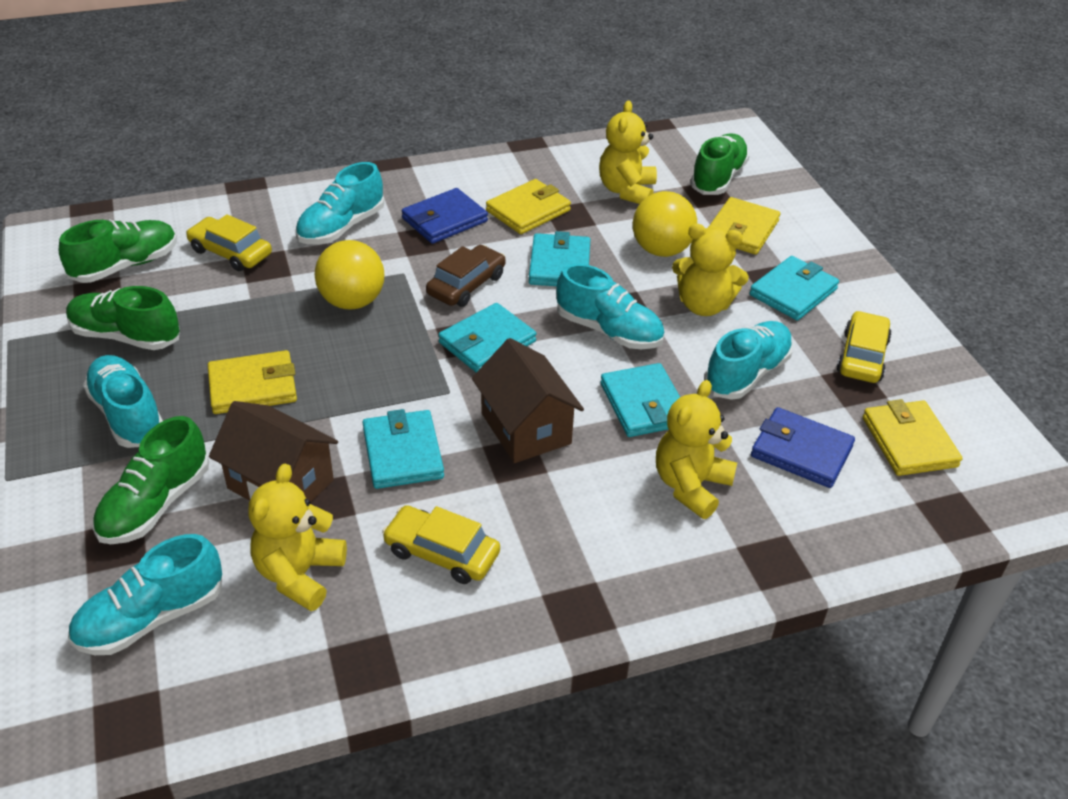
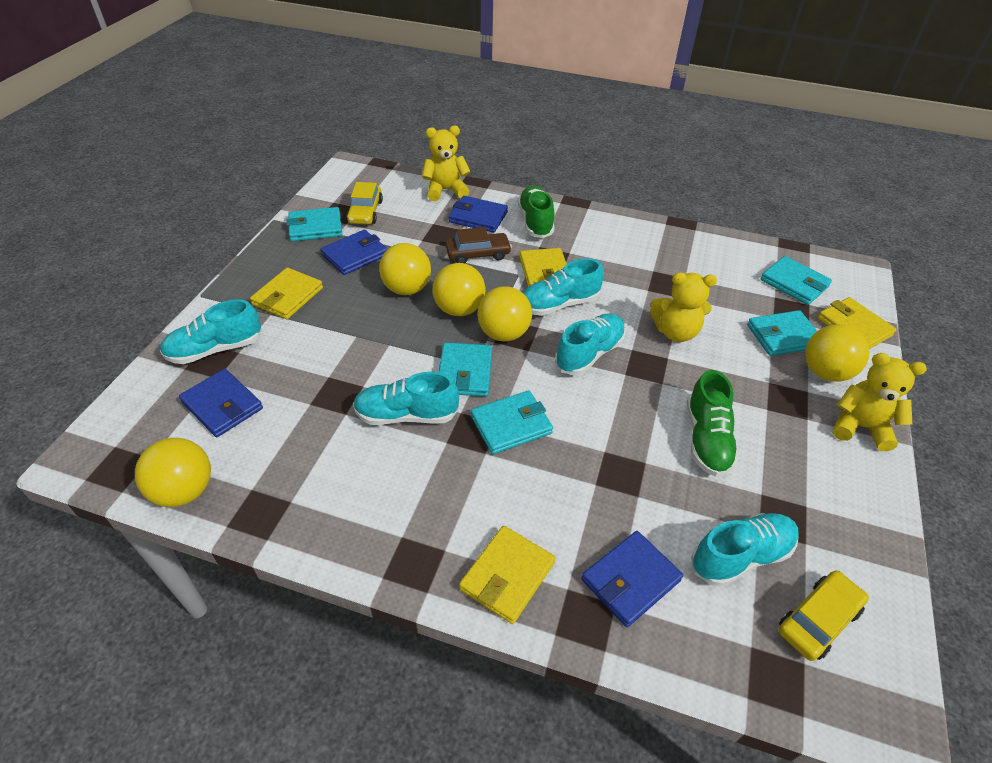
blue wallet: 2 -> 4
brown house: 2 -> 0
green shoe: 4 -> 2
yellow ball: 2 -> 5
yellow car: 3 -> 2
yellow teddy bear: 4 -> 3

